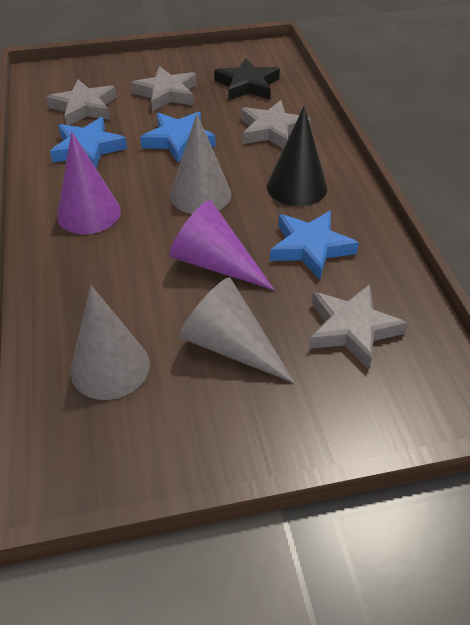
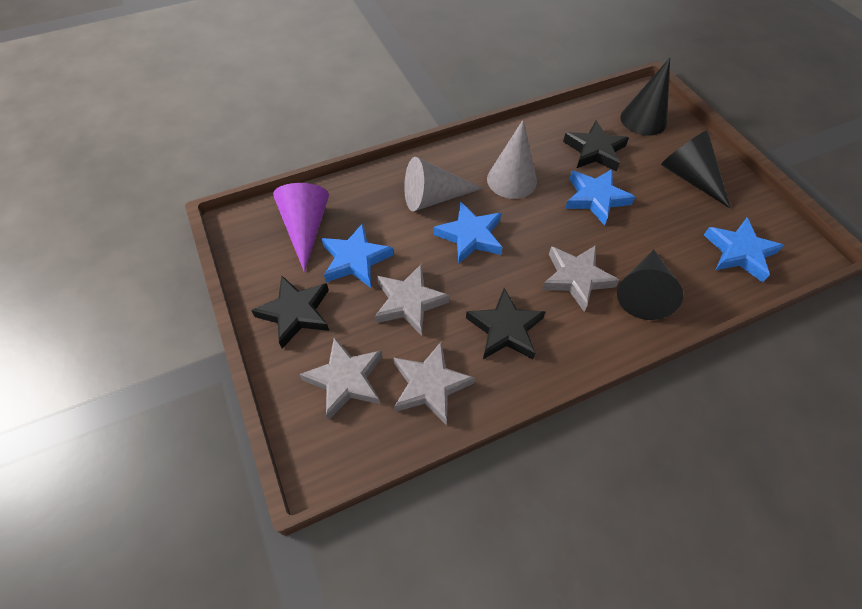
black cone: 1 -> 3
black star: 1 -> 3
blue star: 3 -> 4
grey cone: 3 -> 2
purple cone: 2 -> 1

